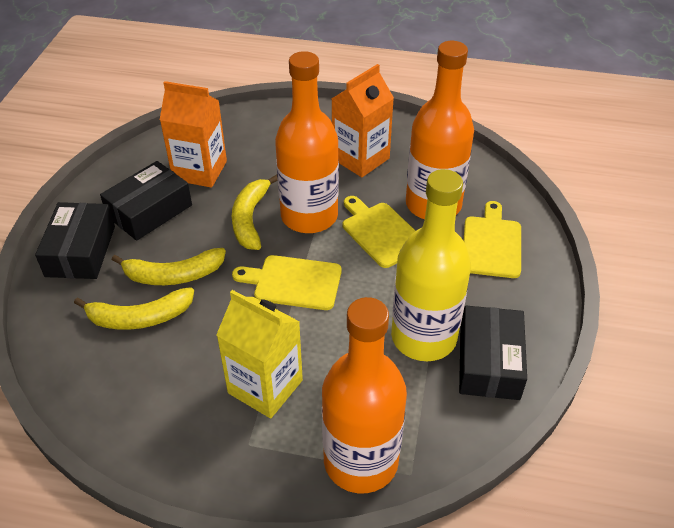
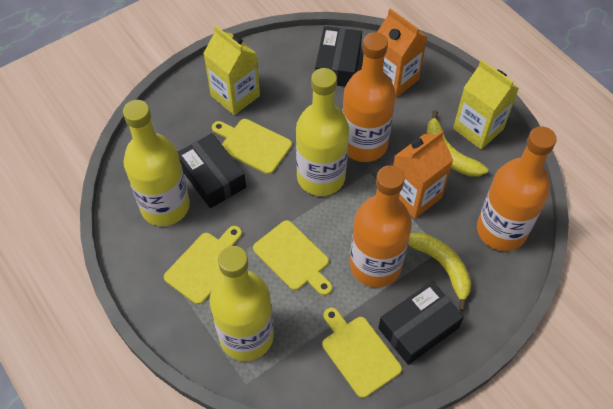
yellow banana: 3 -> 2
yellow bottle: 1 -> 3
yellow carton: 1 -> 2
yellow cutting board: 3 -> 4

